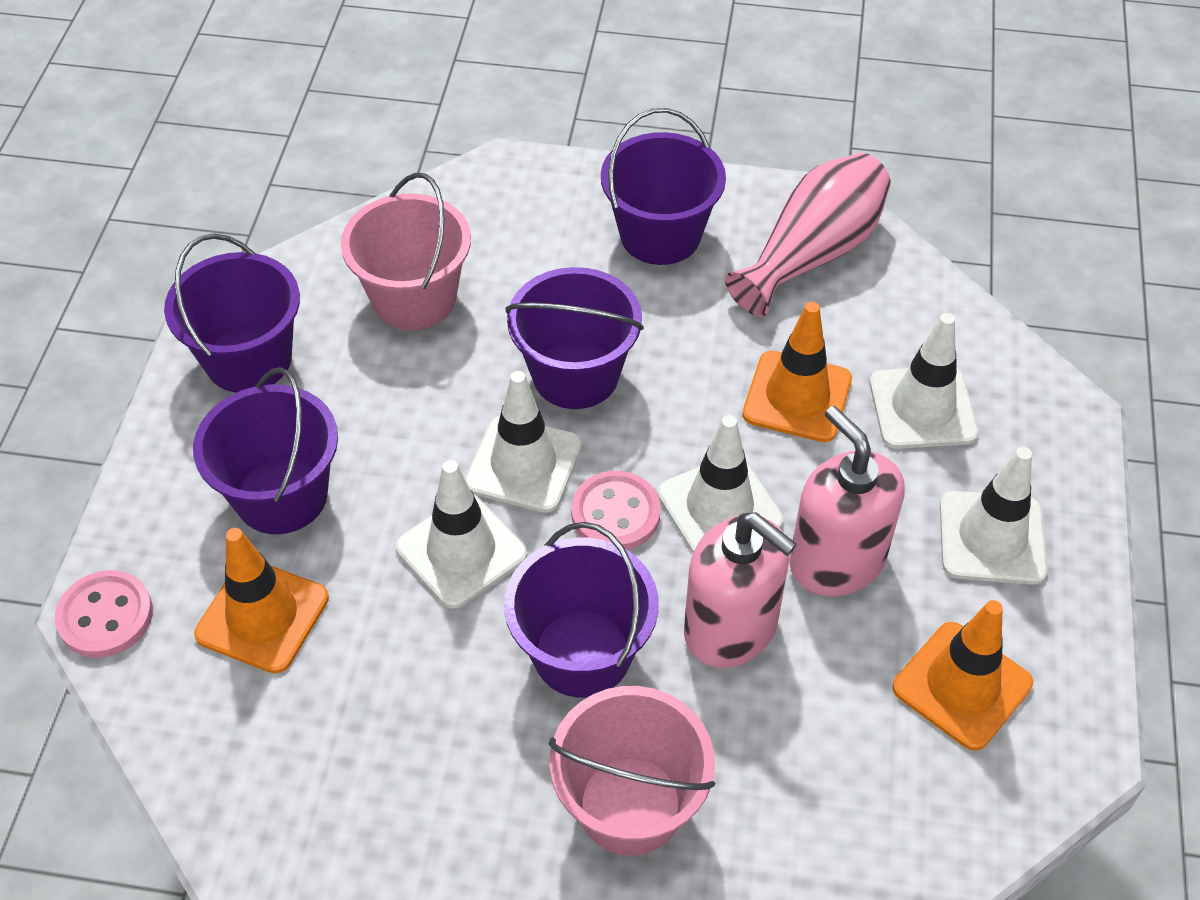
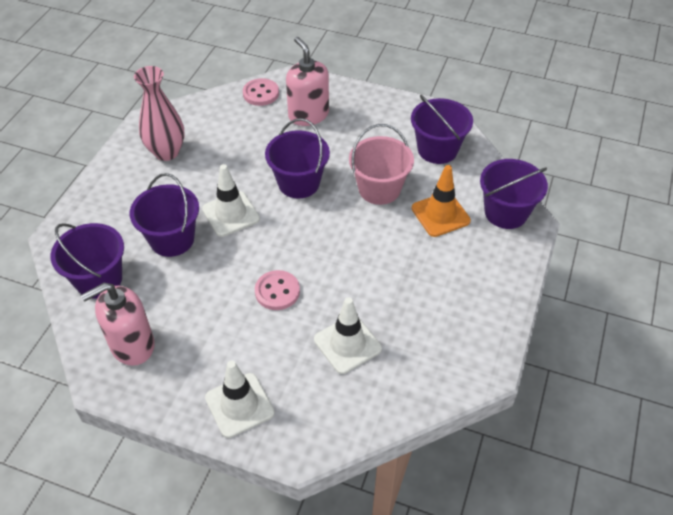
orange traffic cone: 3 -> 1
pink bucket: 2 -> 1
white traffic cone: 5 -> 3

